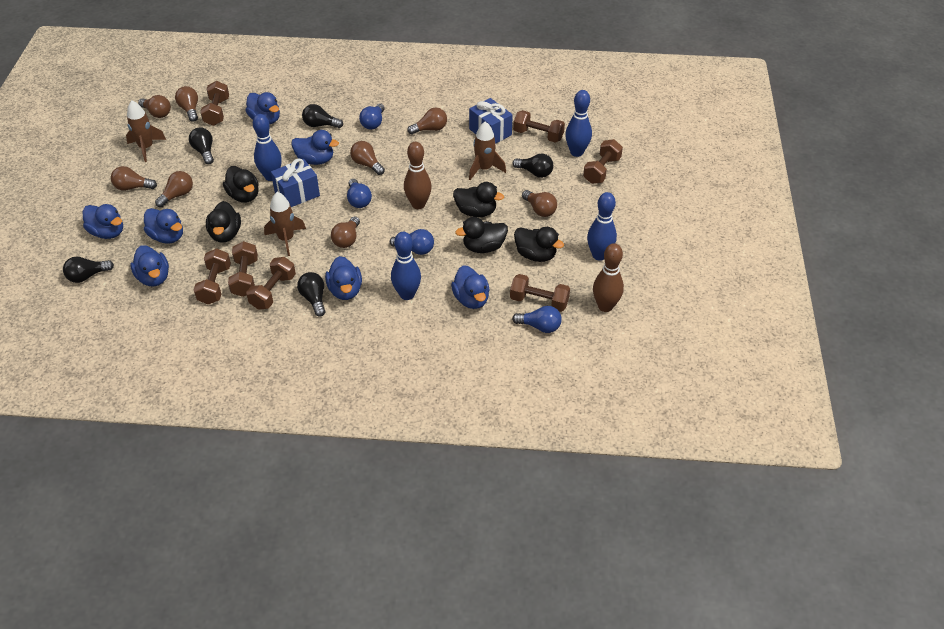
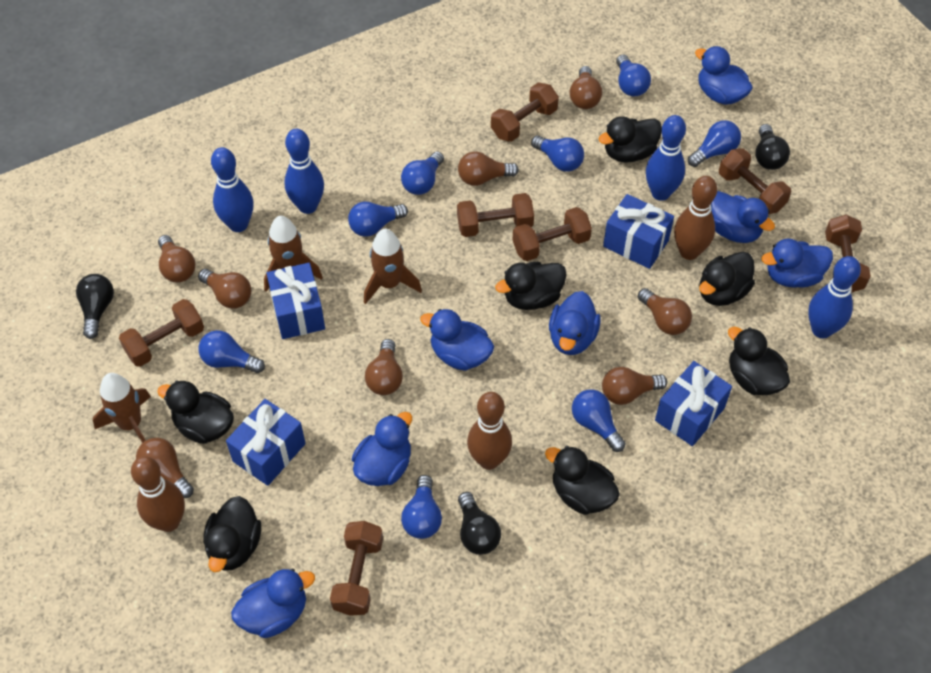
black duck: 5 -> 7
black light bulb: 5 -> 3
blue gift: 2 -> 4
blue light bulb: 4 -> 8
brown bowling pin: 2 -> 3

